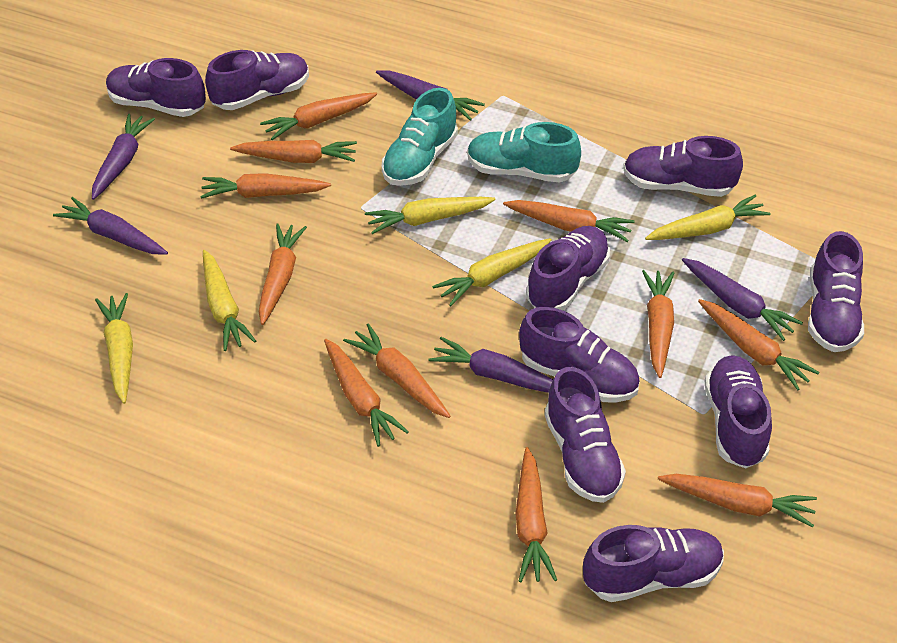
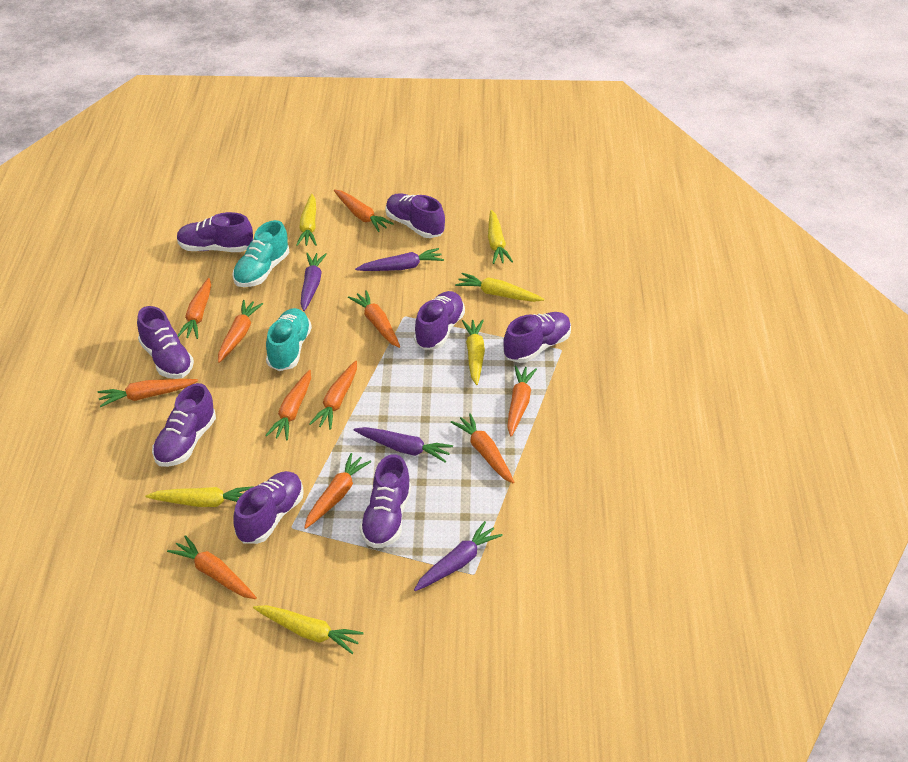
purple carrot: 5 -> 4
purple shoe: 9 -> 8
yellow carrot: 5 -> 6

